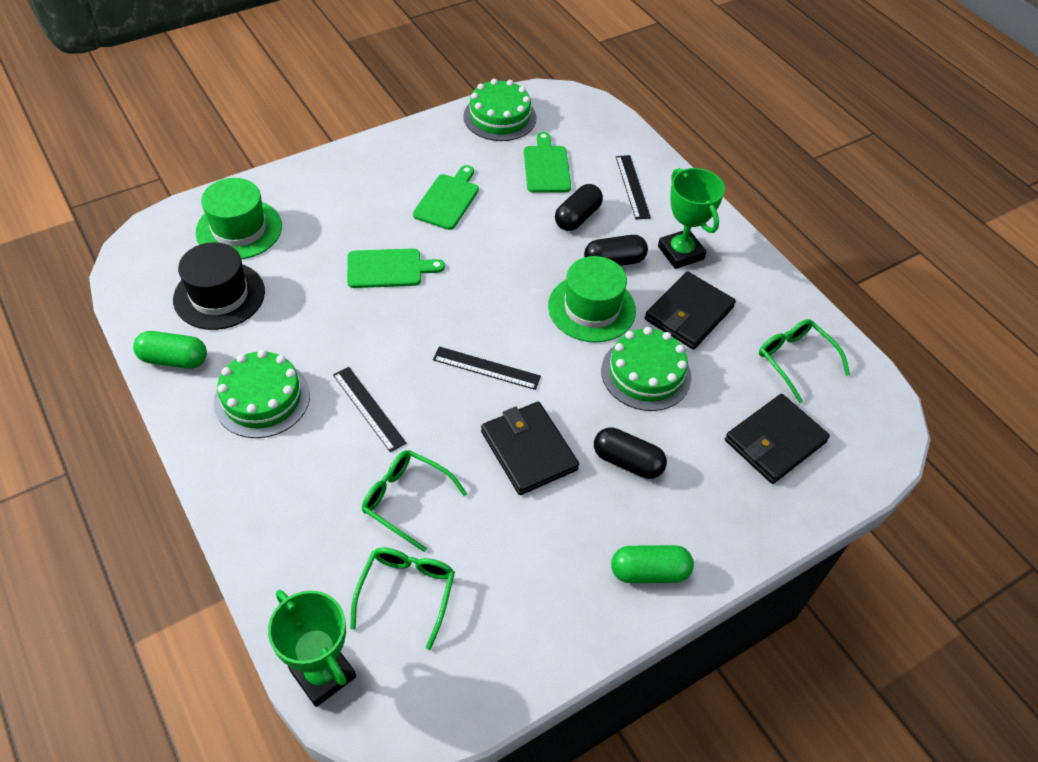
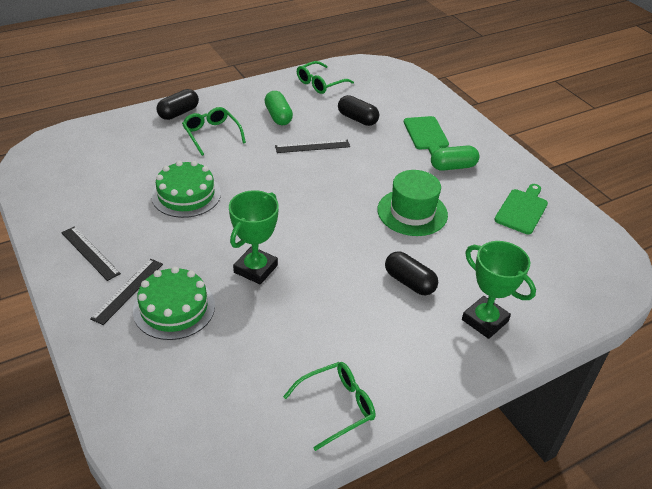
black hat: 1 -> 0
black wallet: 3 -> 0
green cake: 3 -> 2
green cutting board: 3 -> 2
green hat: 2 -> 1

